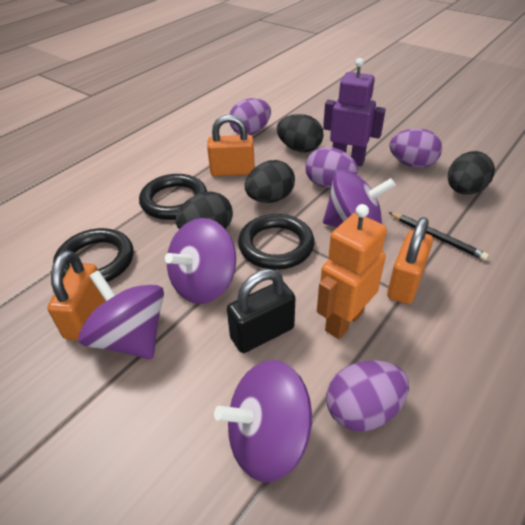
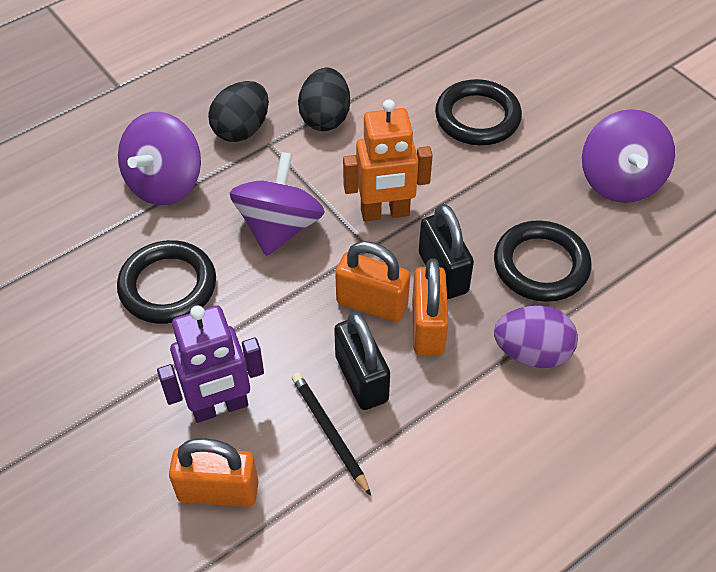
black egg: 4 -> 2
black padlock: 1 -> 2
purple egg: 4 -> 1
purple spinning top: 4 -> 3

